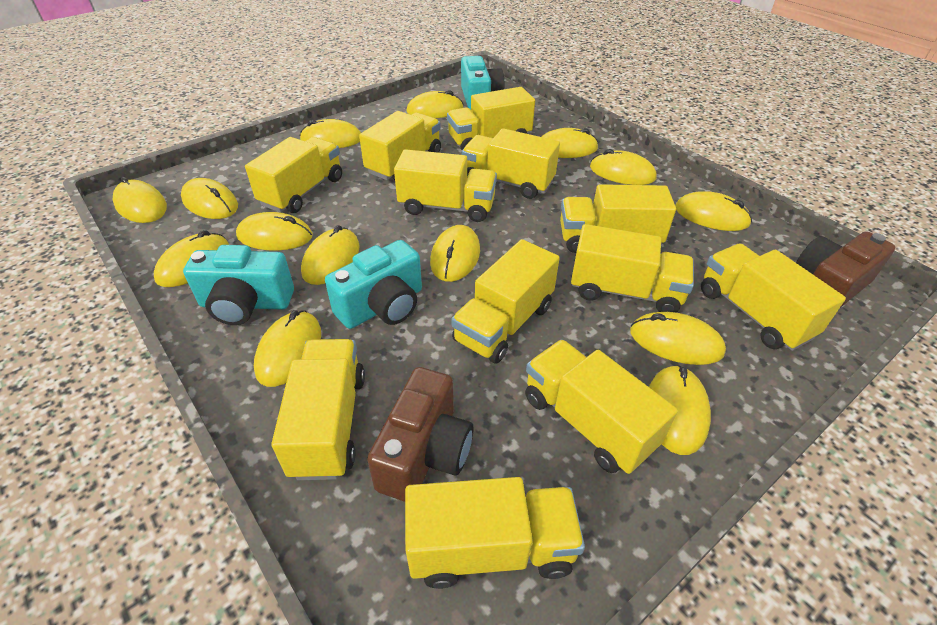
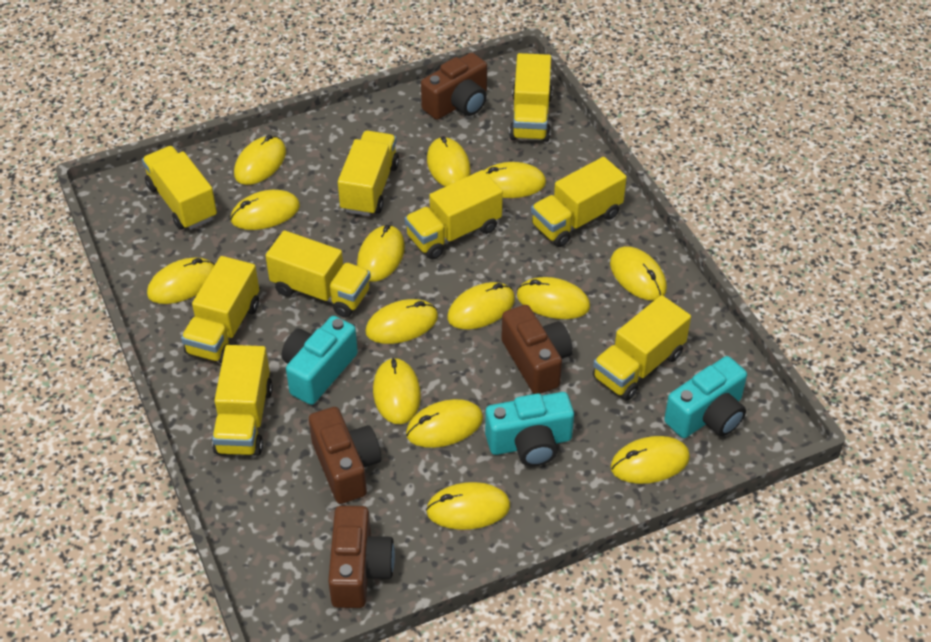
brown camera: 2 -> 4
yellow truck: 12 -> 9

